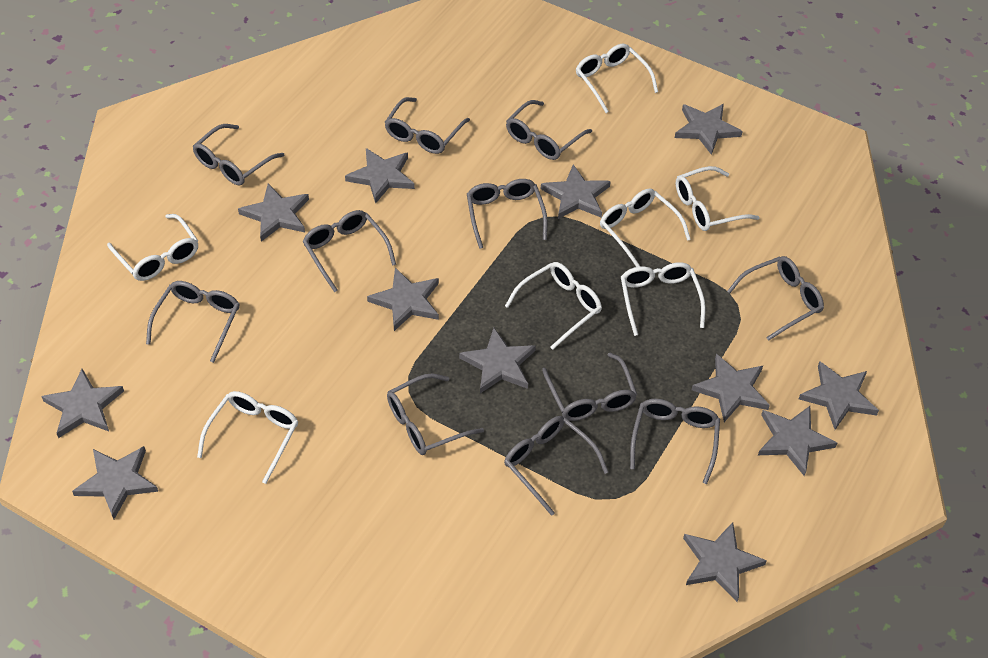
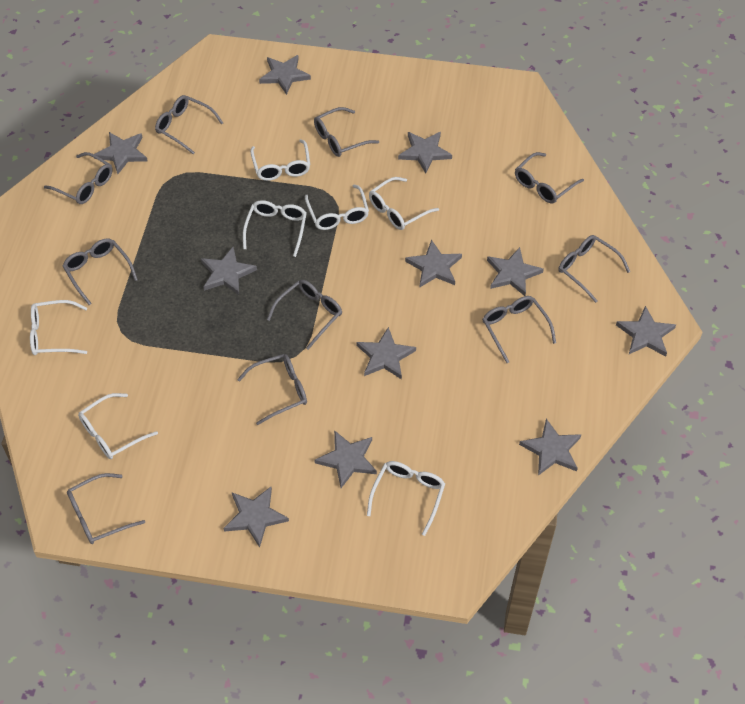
grey glasses: 11 -> 10
grey star: 12 -> 11

